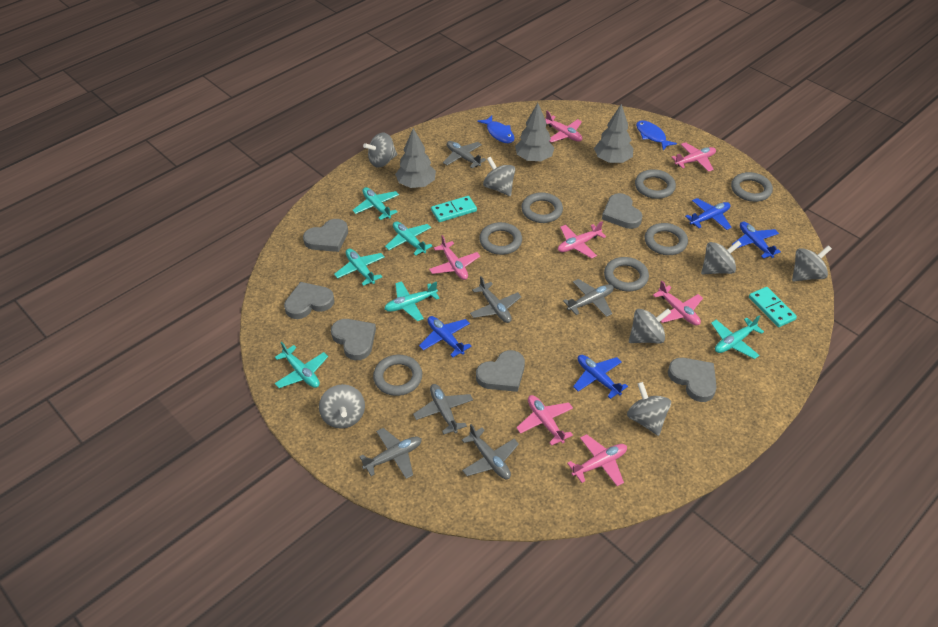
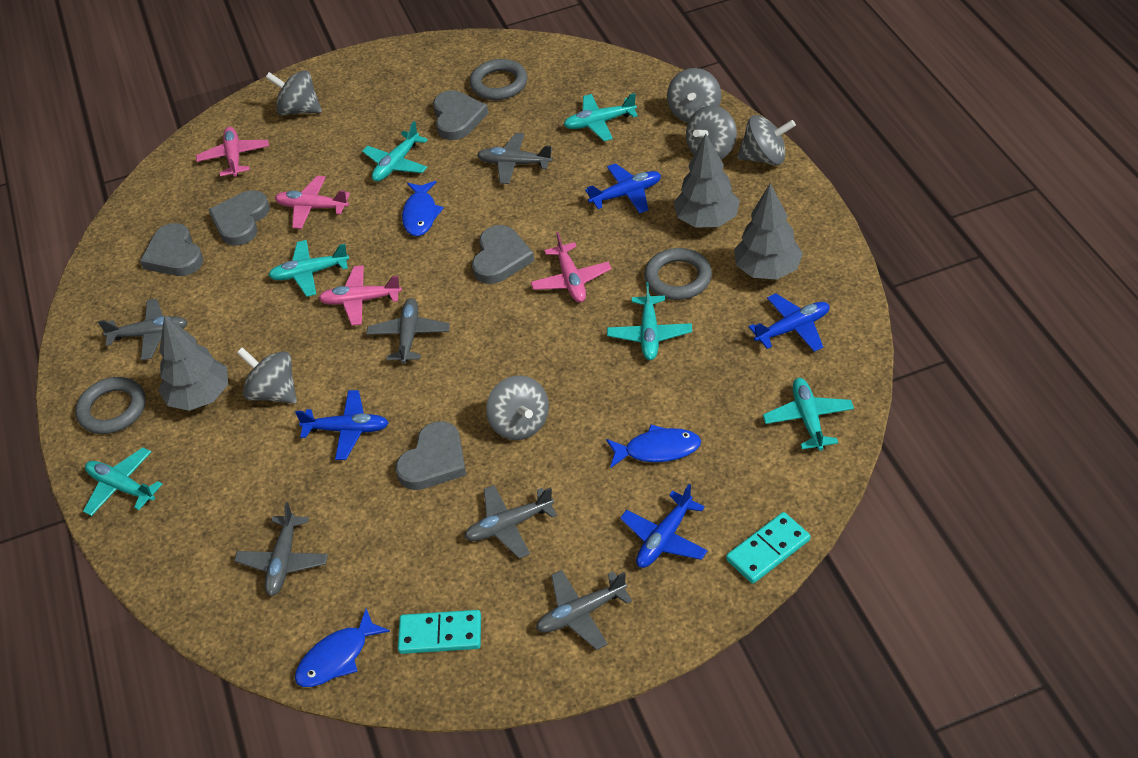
blue fish: 2 -> 3
grey heart: 6 -> 5
grey ring: 7 -> 3
grey spinning top: 7 -> 6
pink plane: 7 -> 4

